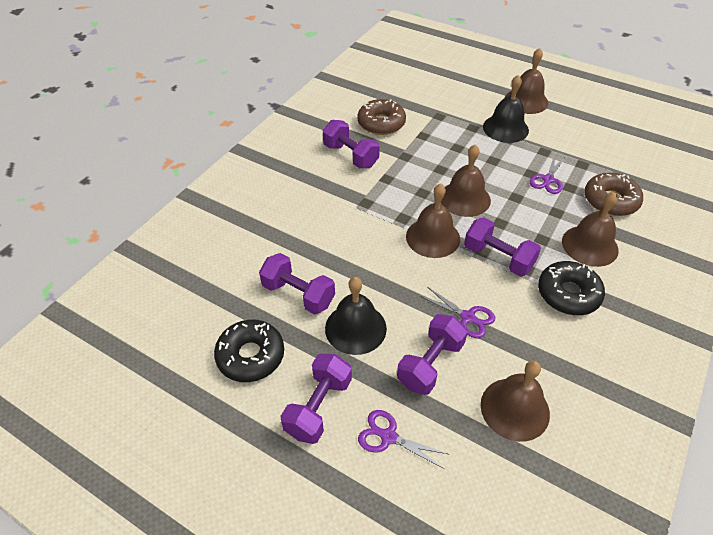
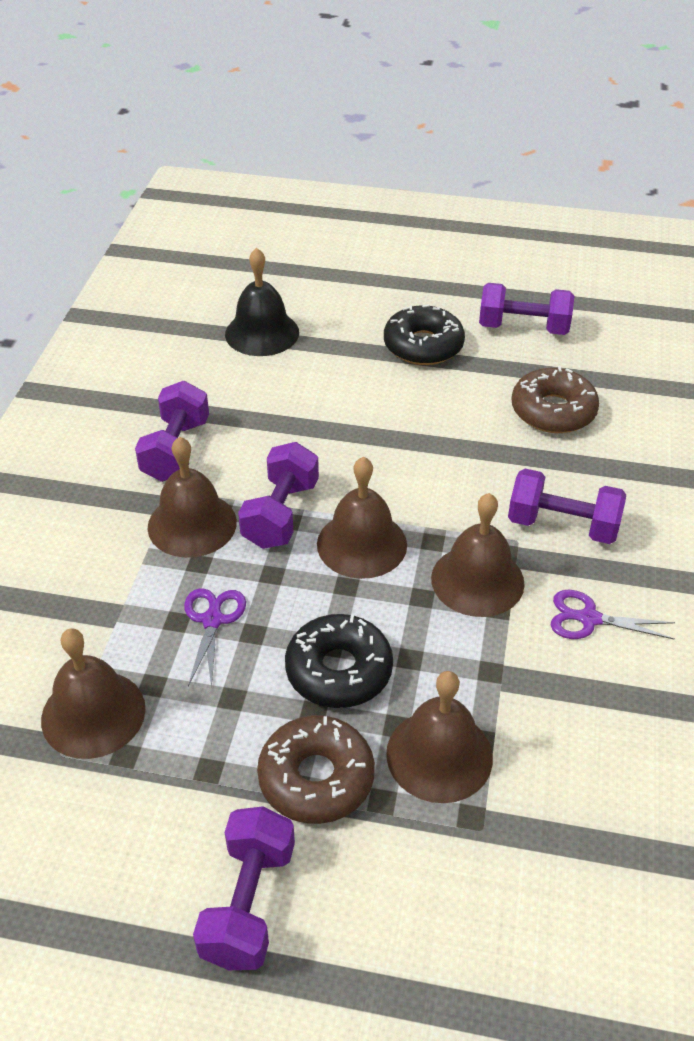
black bell: 2 -> 1
purple scissors: 3 -> 2

